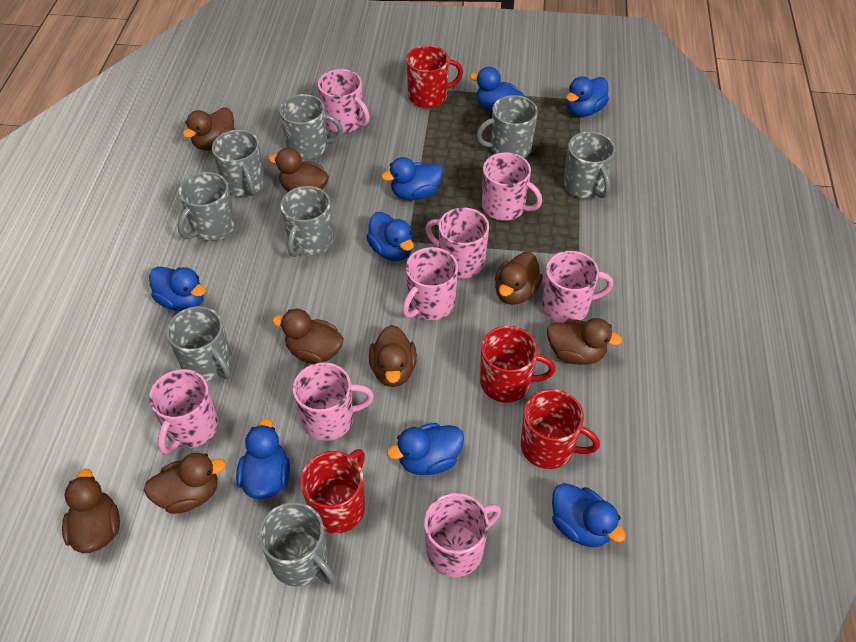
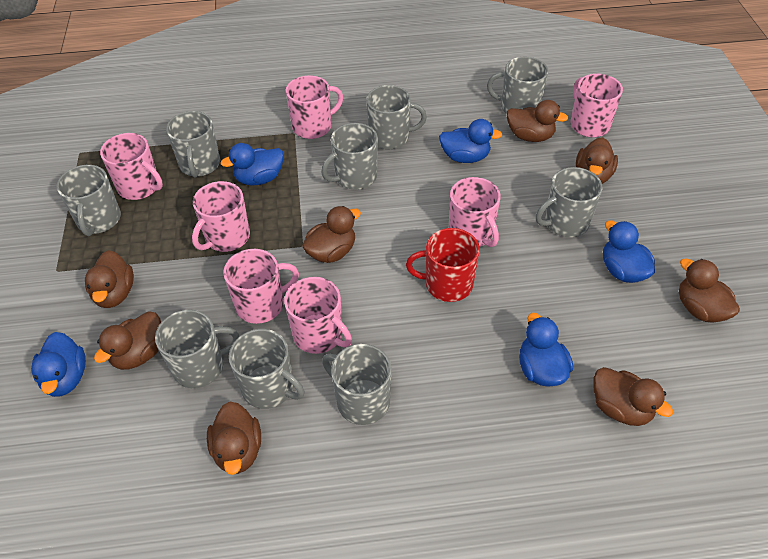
blue duck: 8 -> 5
grey mug: 8 -> 9
pink mug: 8 -> 7
red mug: 4 -> 1

